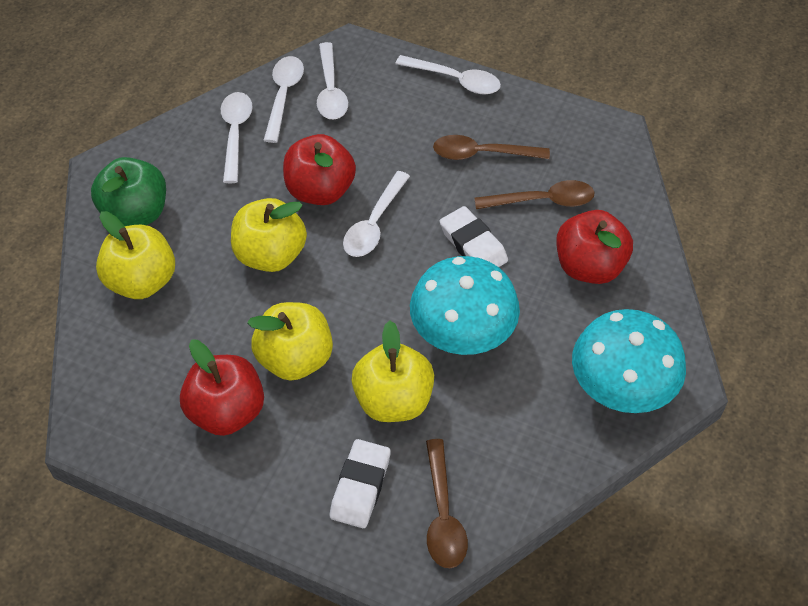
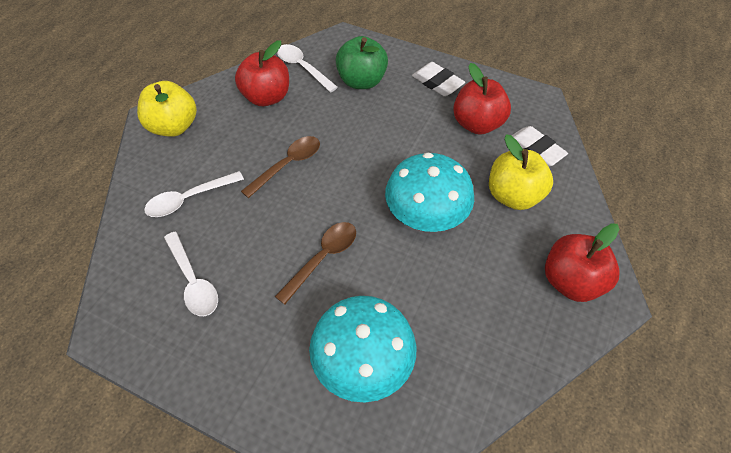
brown spoon: 3 -> 2
white spoon: 5 -> 3
yellow apple: 4 -> 2

